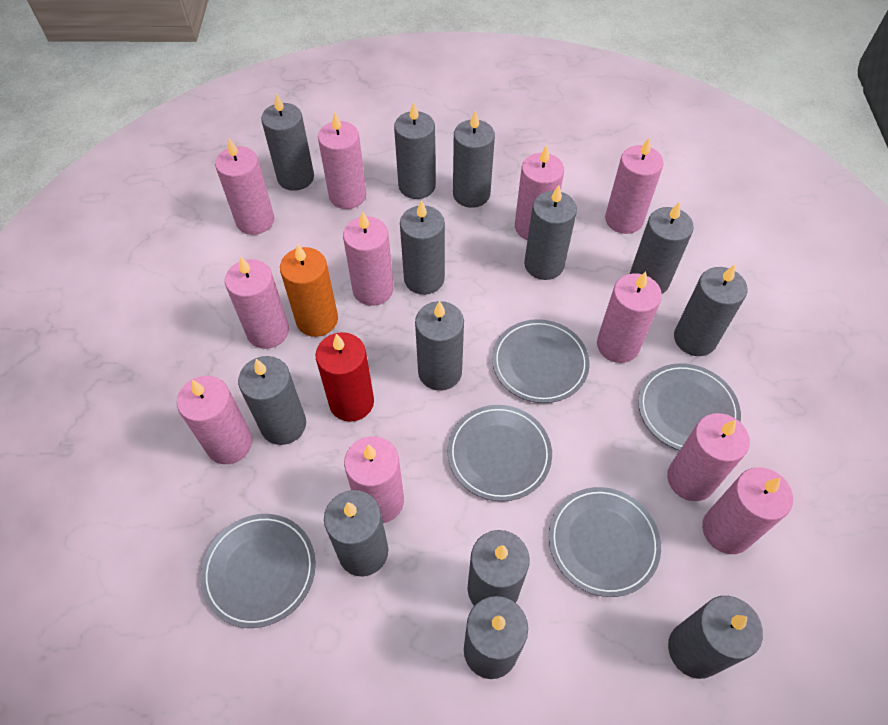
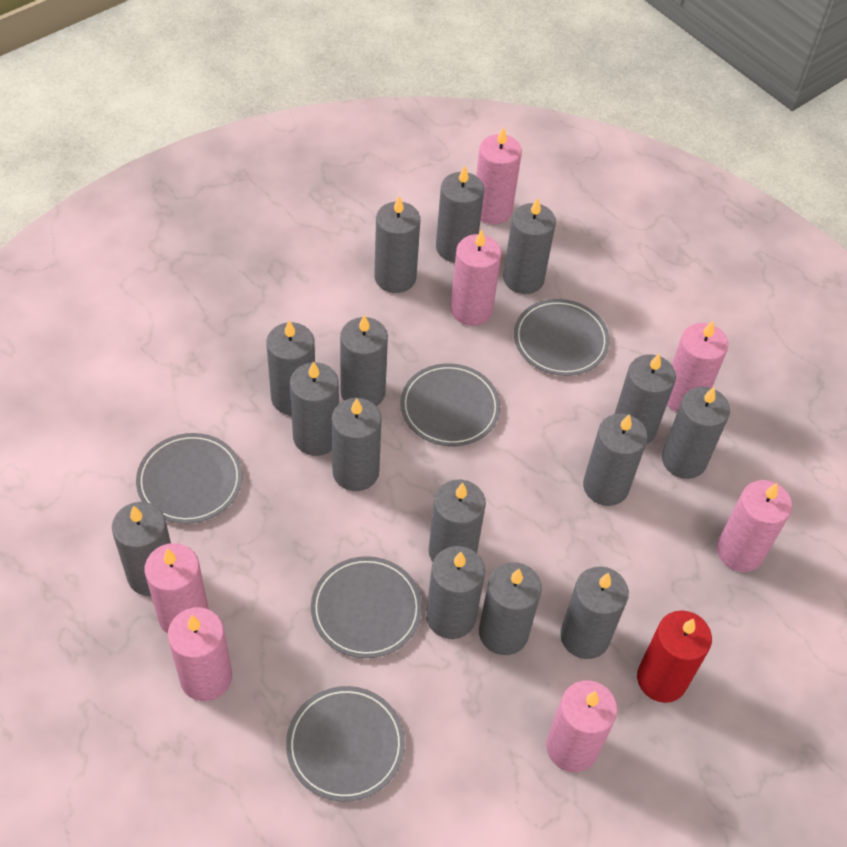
grey candle: 13 -> 15
orange candle: 1 -> 0
pink candle: 11 -> 7

